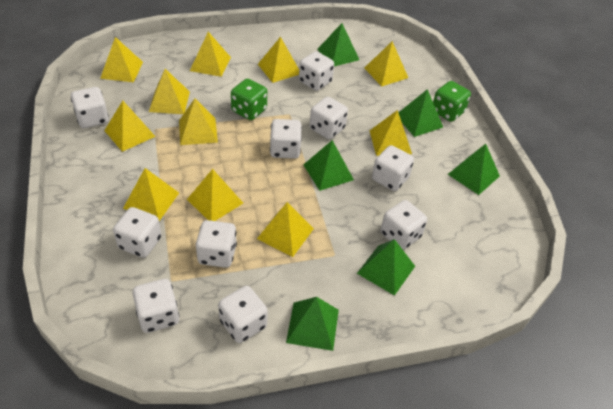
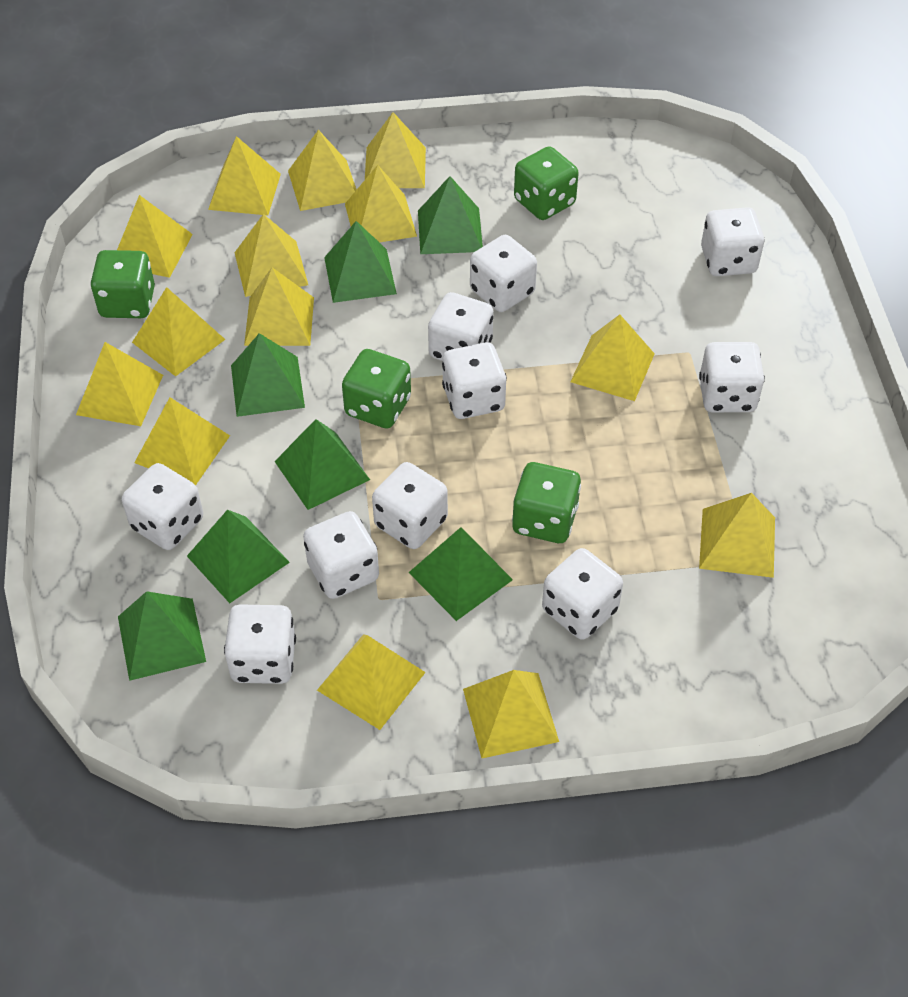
green dice: 2 -> 4
green pyramid: 6 -> 7
yellow pyramid: 11 -> 14

